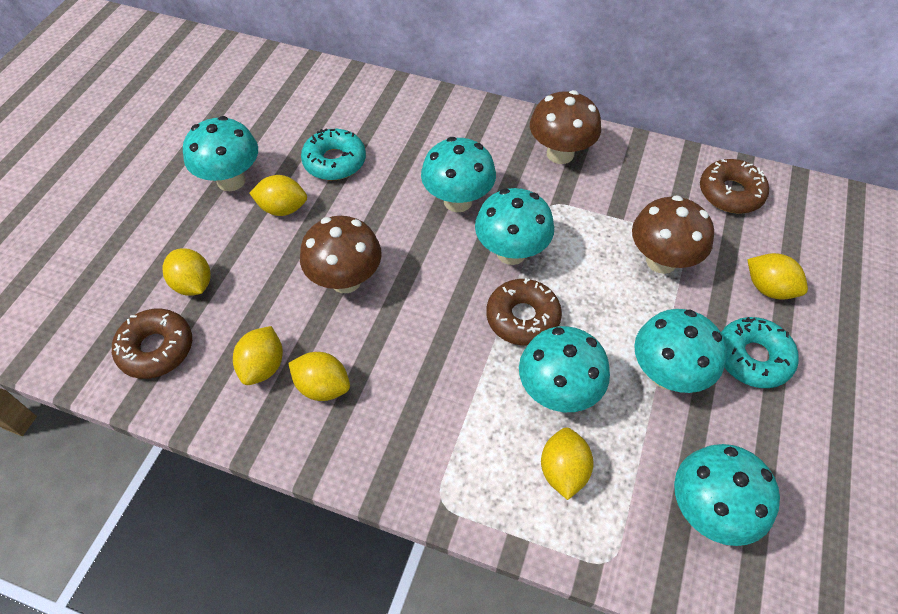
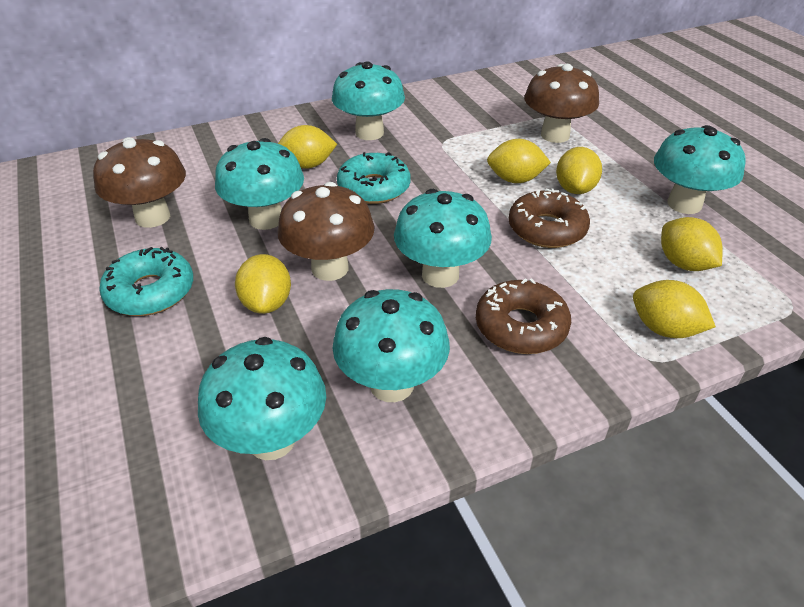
brown donut: 3 -> 2

